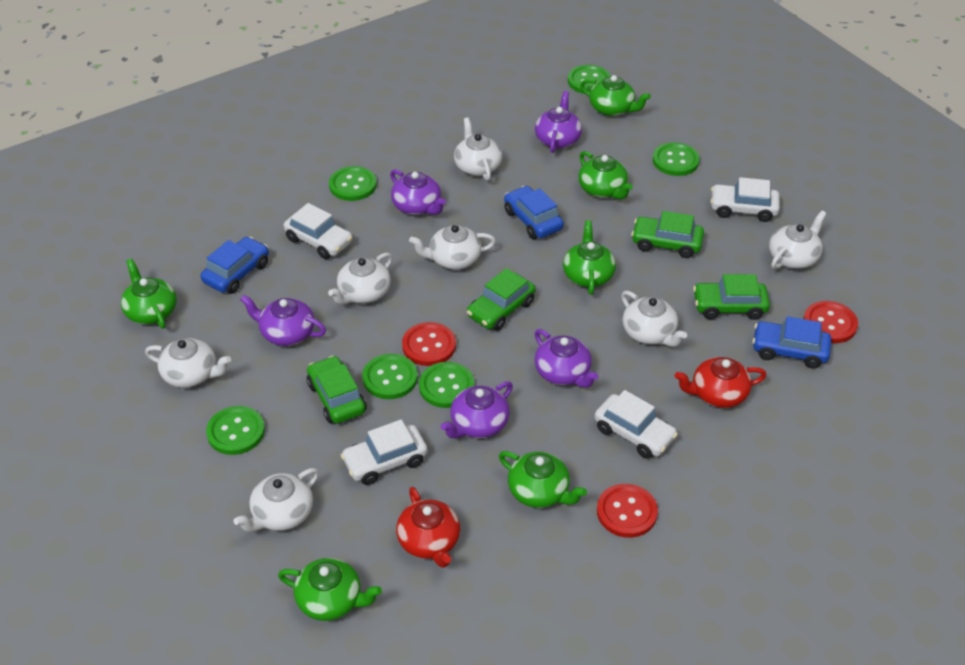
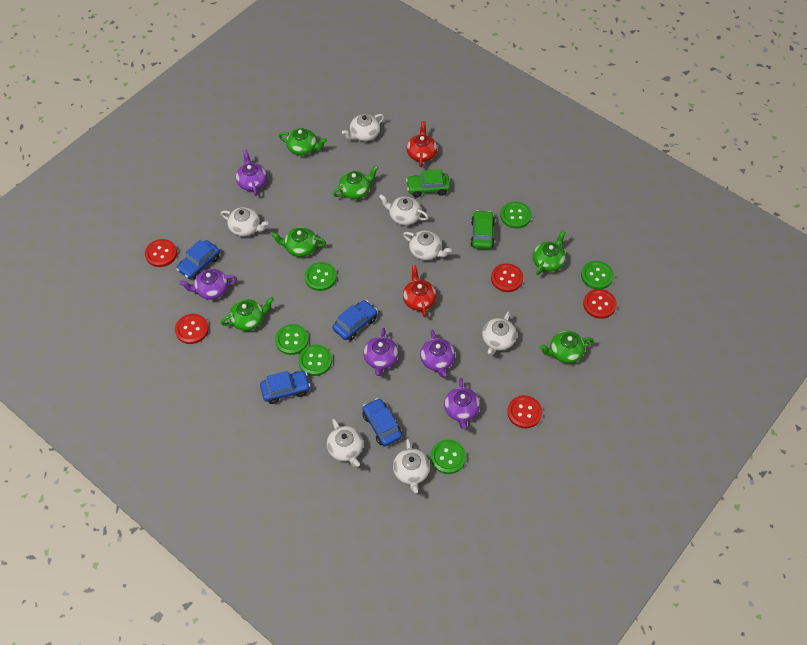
blue car: 3 -> 4
green car: 4 -> 2
red button: 3 -> 5
white car: 4 -> 0

